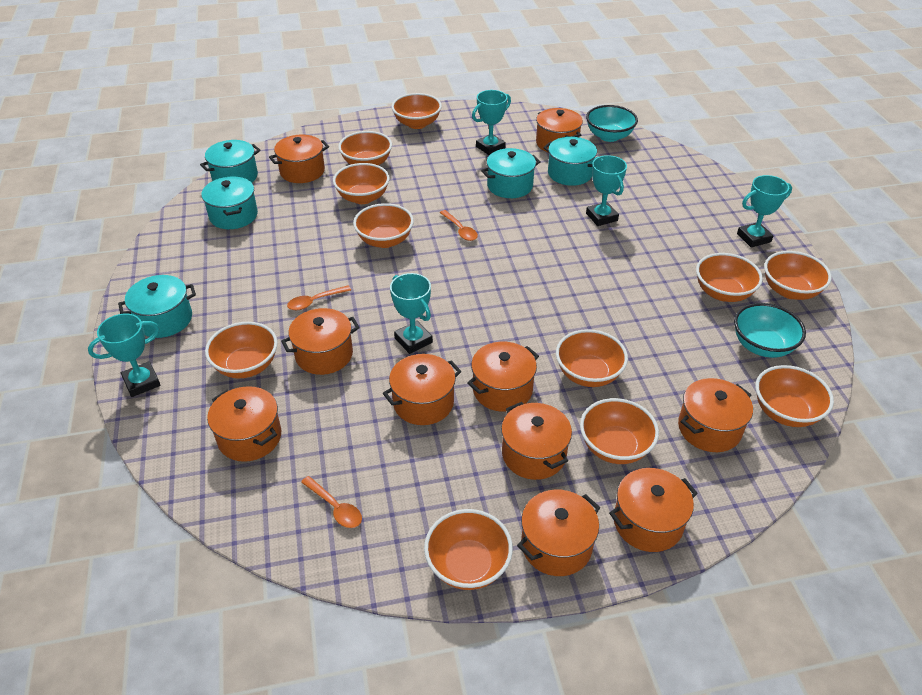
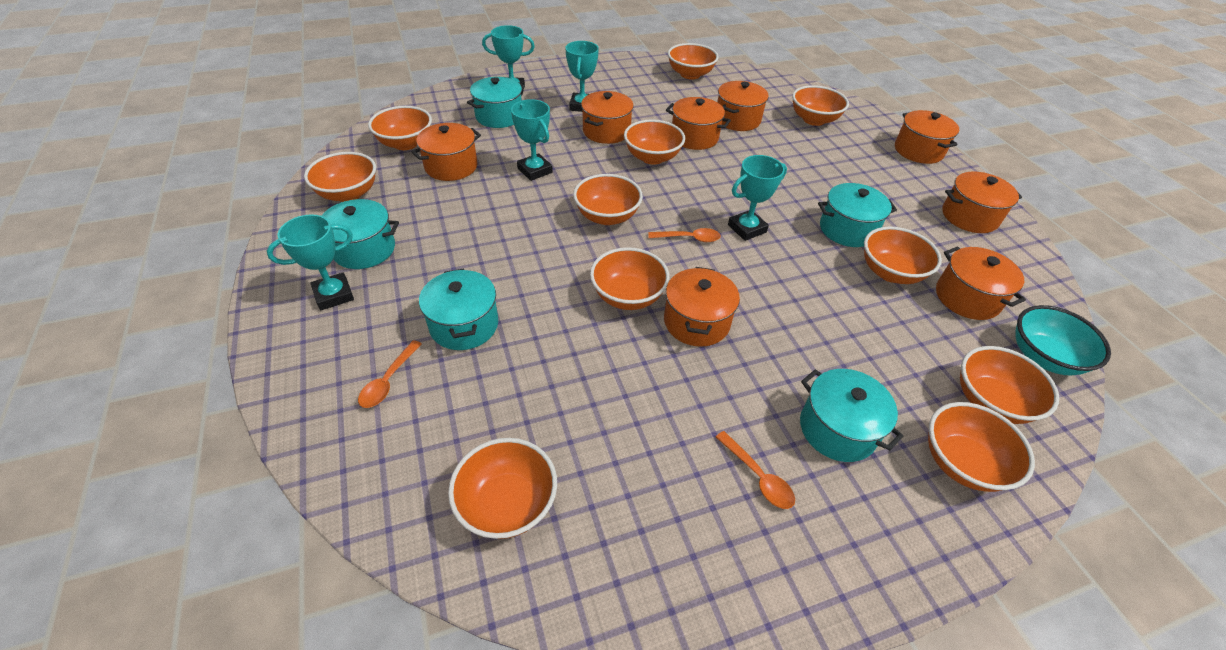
orange pot: 10 -> 8
turquoise bowl: 2 -> 1

